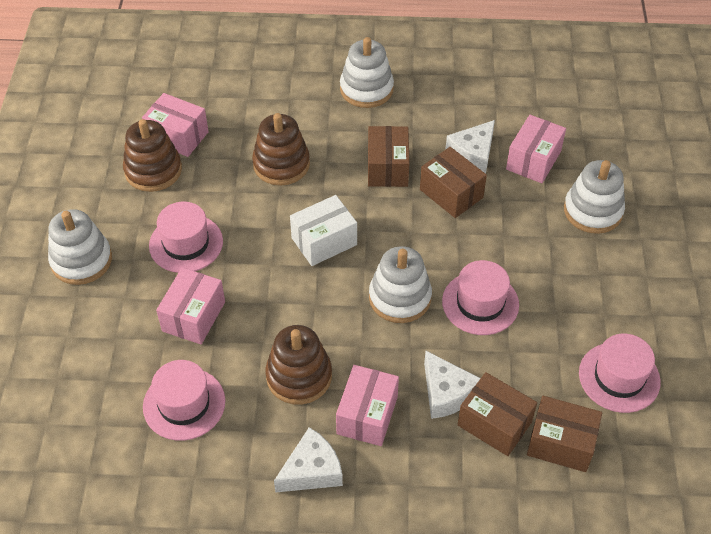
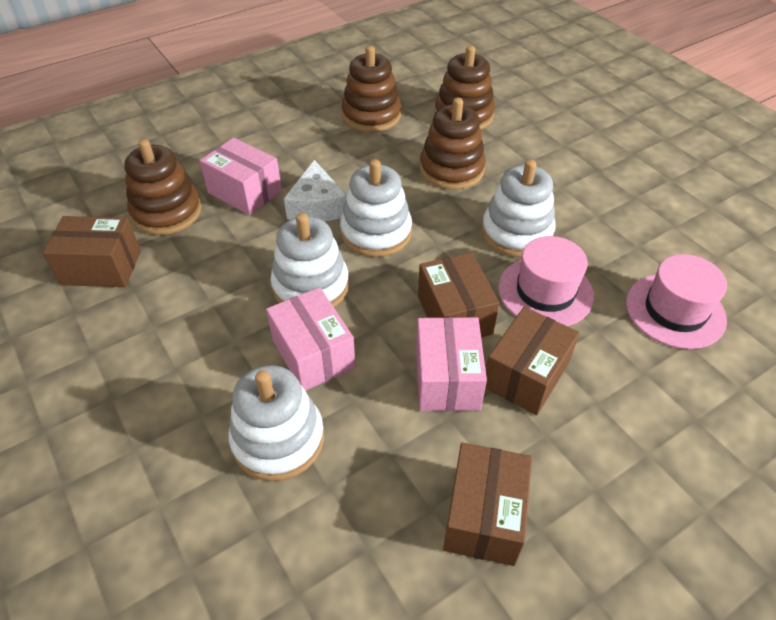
brown stacking toy: 3 -> 4
pink box: 4 -> 3
pink hat: 4 -> 2
white box: 1 -> 0
white cheese: 3 -> 1

